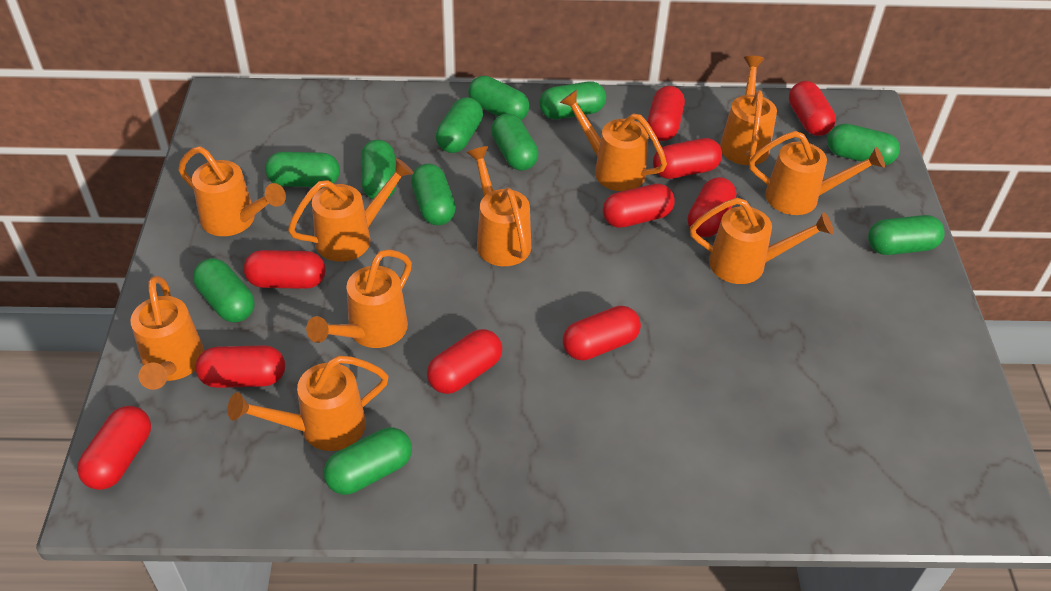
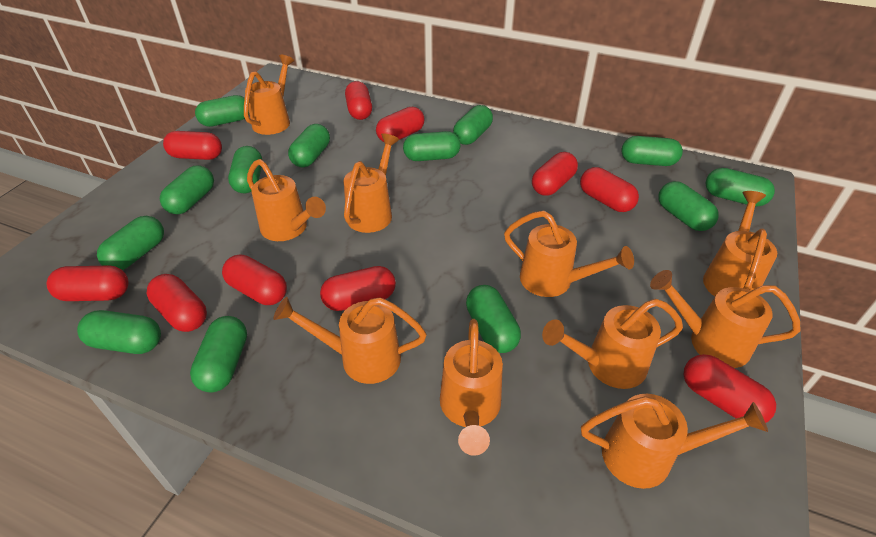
green capsule: 11 -> 13

